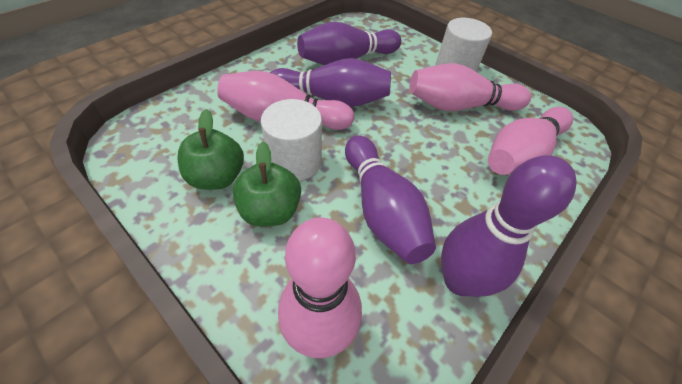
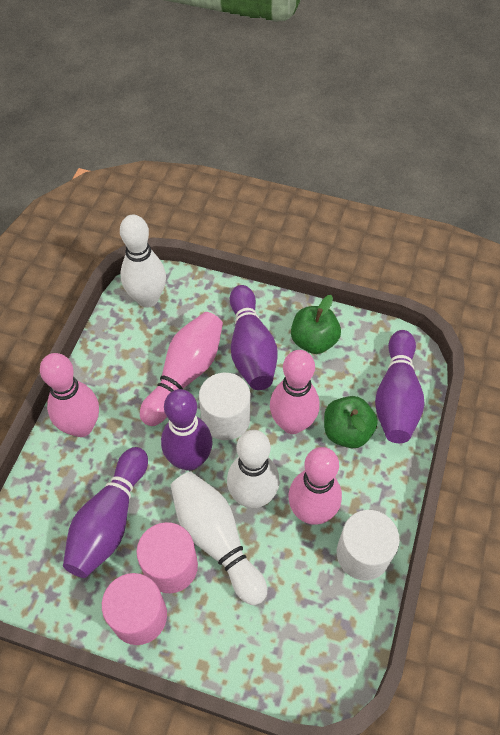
pink cylinder: 0 -> 2
white bowling pin: 0 -> 3

